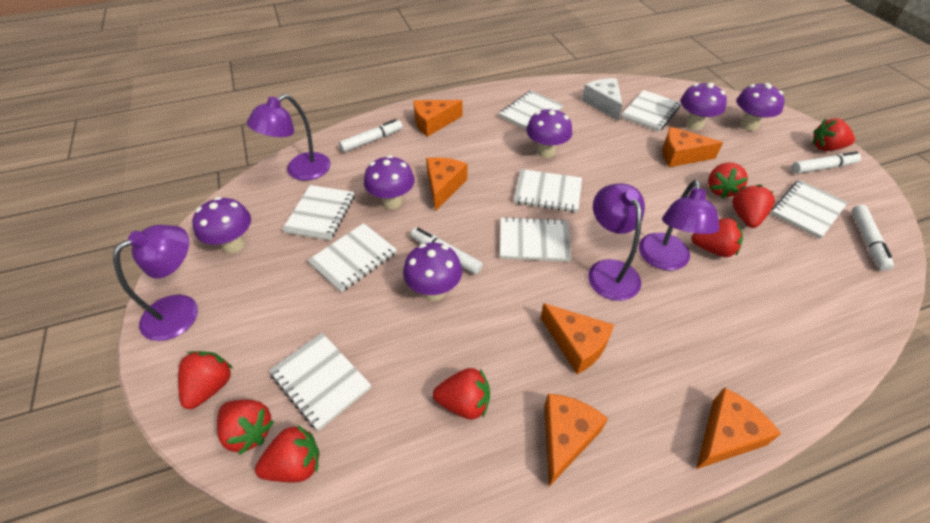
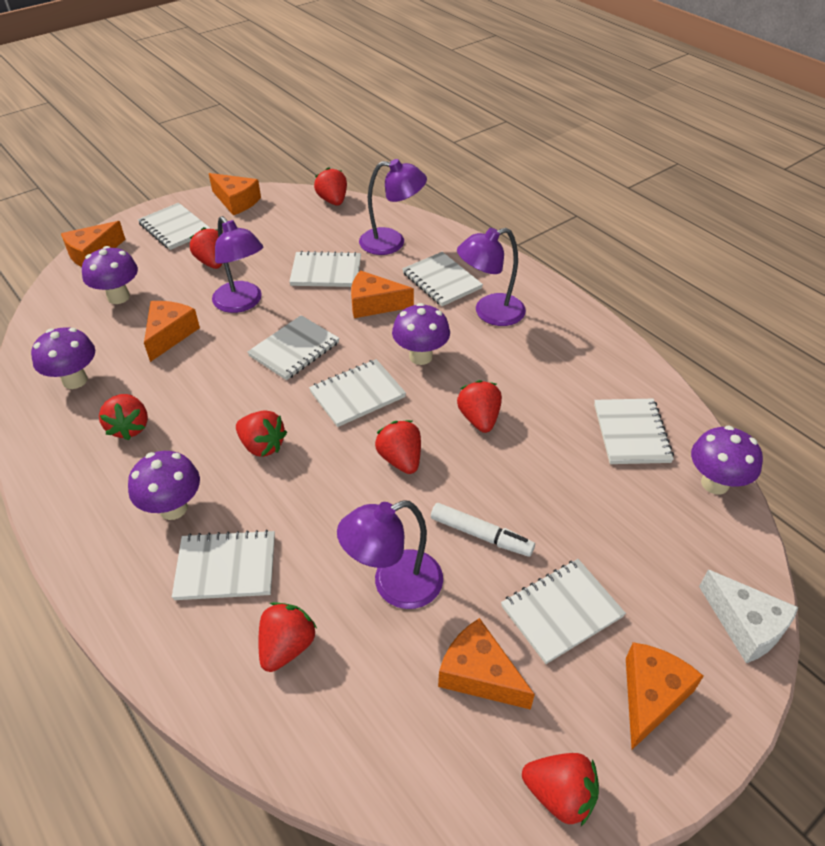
purple mushroom: 6 -> 5
white marker: 4 -> 1

